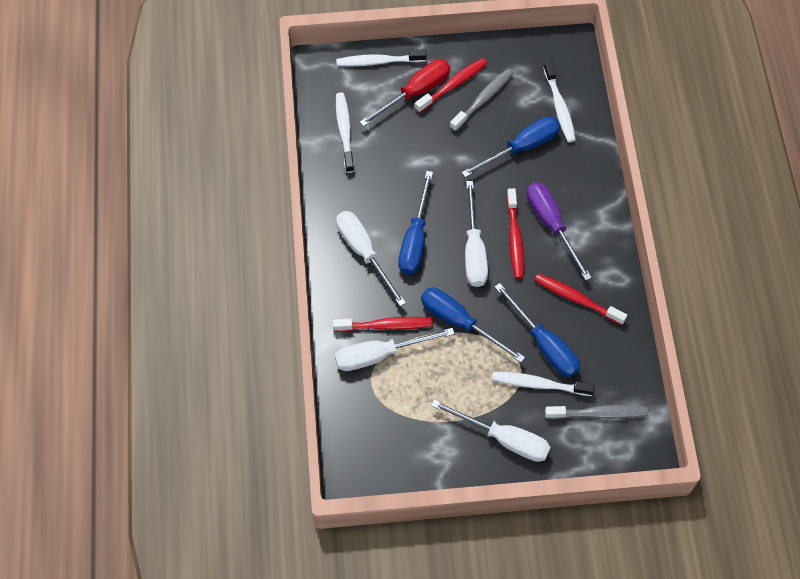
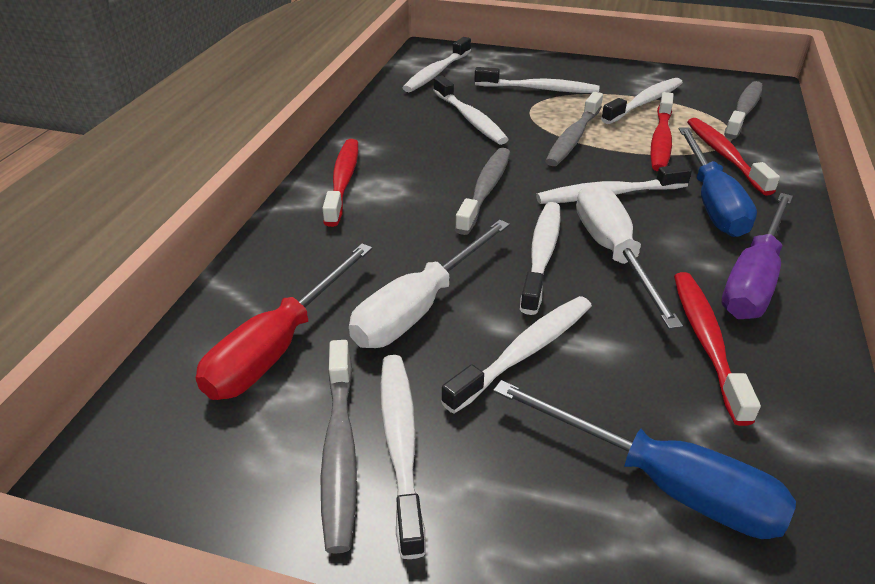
blue screwdriver: 4 -> 2
grey toothbrush: 2 -> 4
white screwdriver: 4 -> 2
white toothbrush: 4 -> 8

